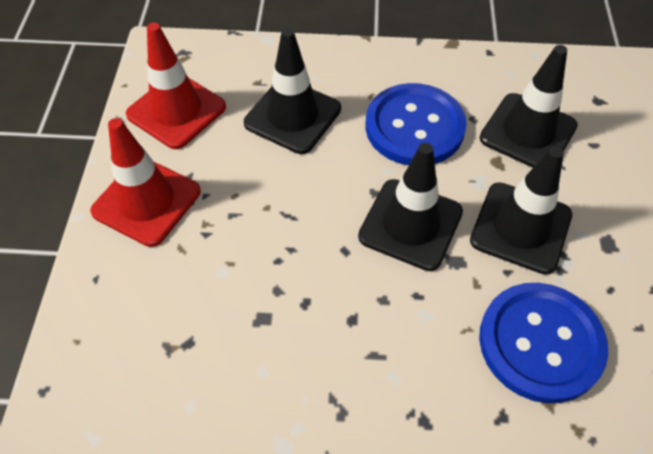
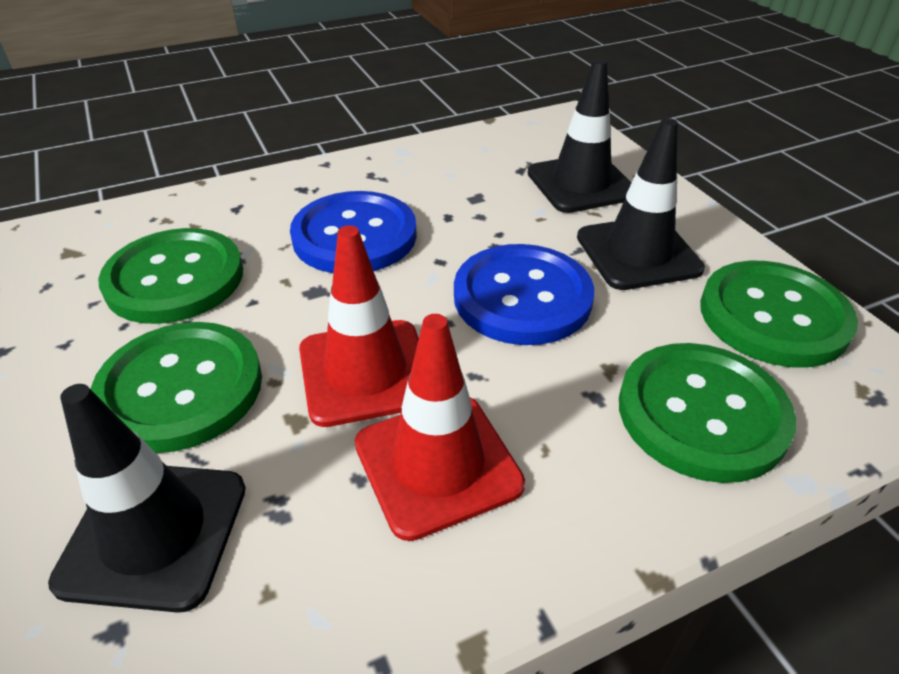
black traffic cone: 4 -> 3
green button: 0 -> 4

